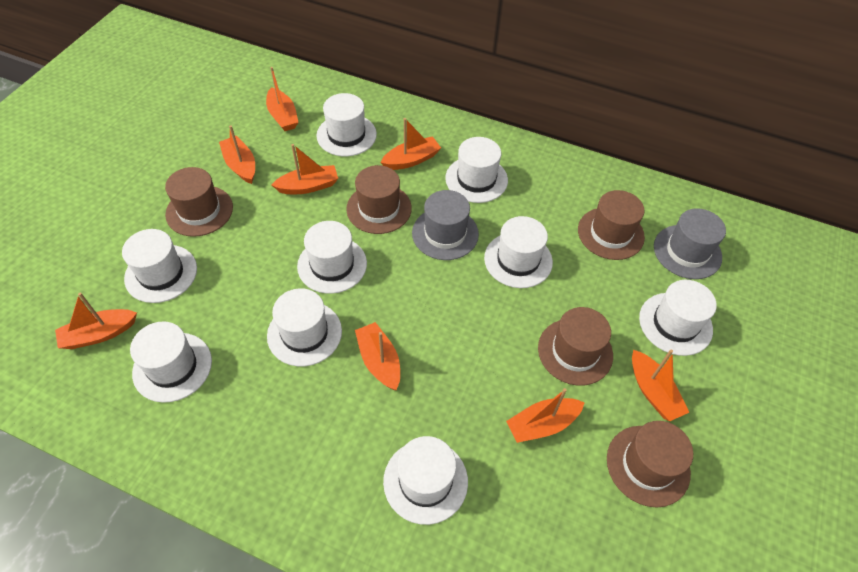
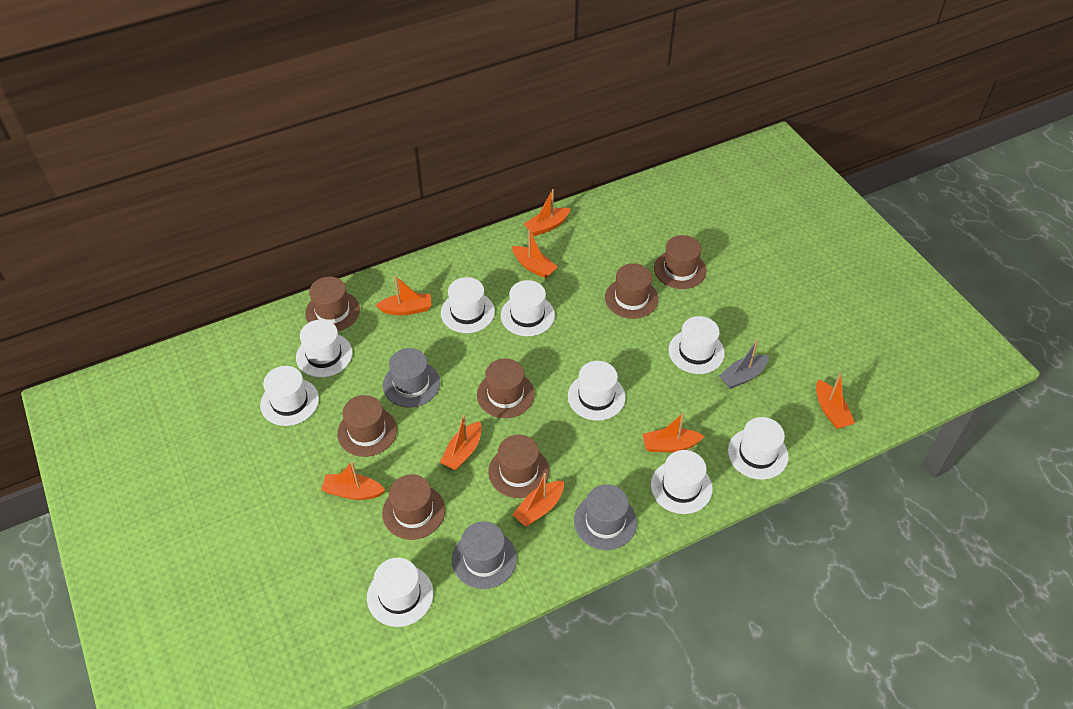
brown hat: 5 -> 7
grey boat: 0 -> 1
grey hat: 2 -> 3

